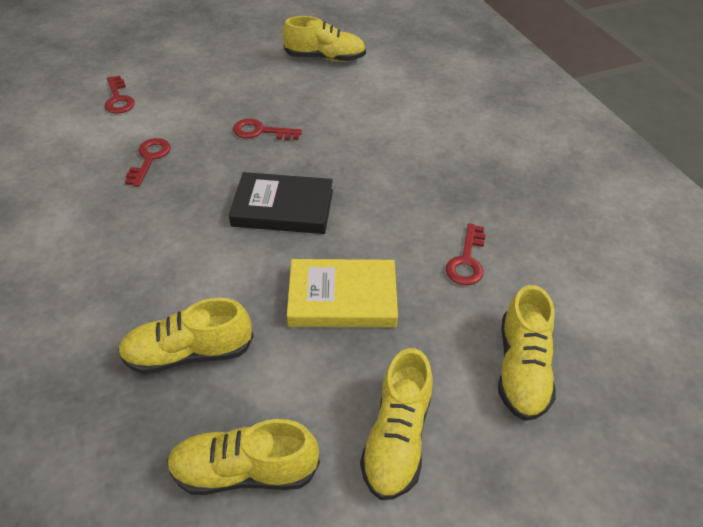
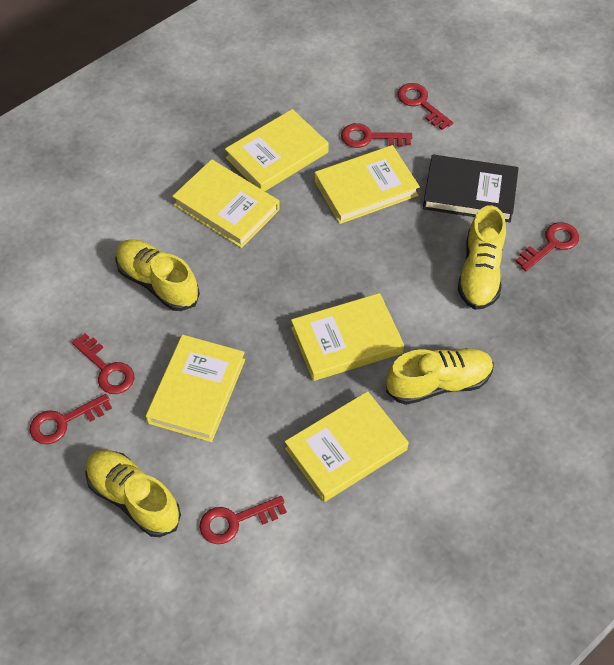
red key: 4 -> 6
yellow book: 1 -> 6
yellow shoe: 5 -> 4

